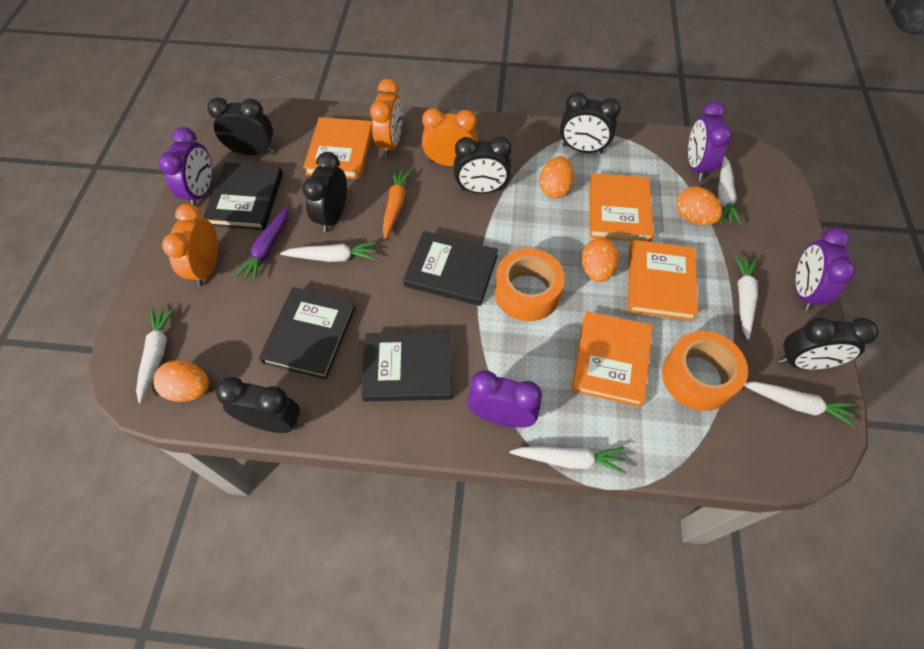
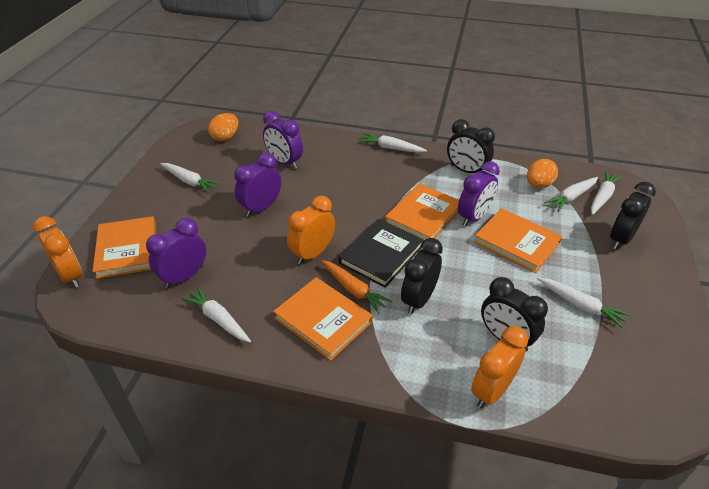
black book: 4 -> 1
black clock: 6 -> 4
orange egg: 4 -> 2
orange tape: 2 -> 0
purple carrot: 1 -> 0

